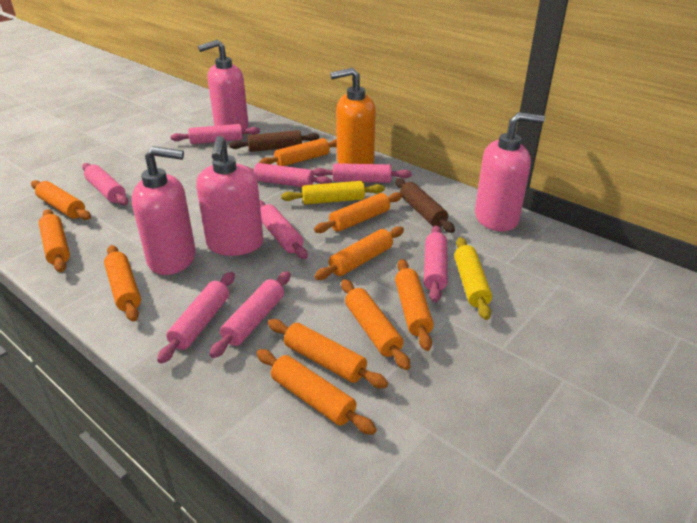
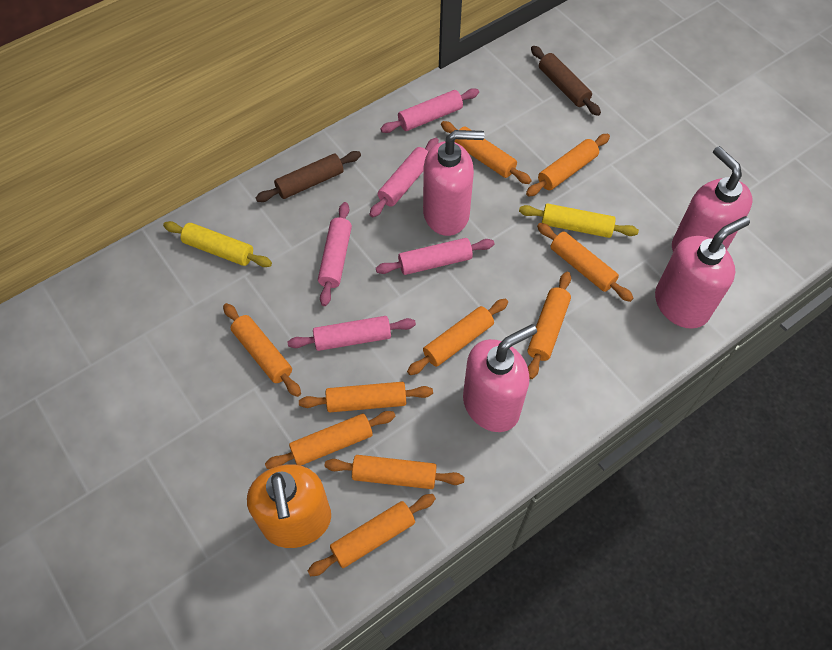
pink rolling pin: 8 -> 5

